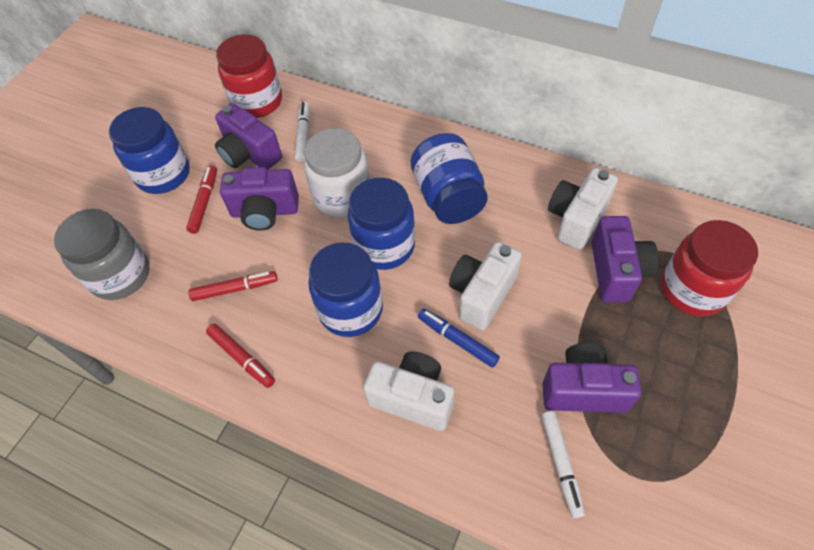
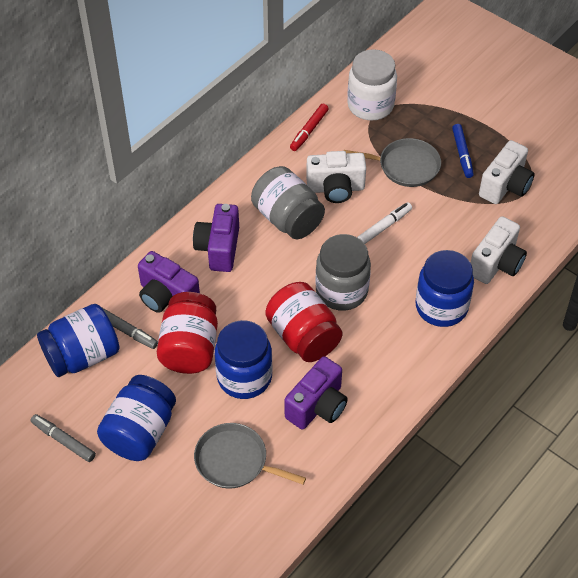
grey jar: 1 -> 2
grey marker: 0 -> 2
grey pan: 0 -> 2
purple camera: 4 -> 3
red marker: 3 -> 1
white marker: 2 -> 1

